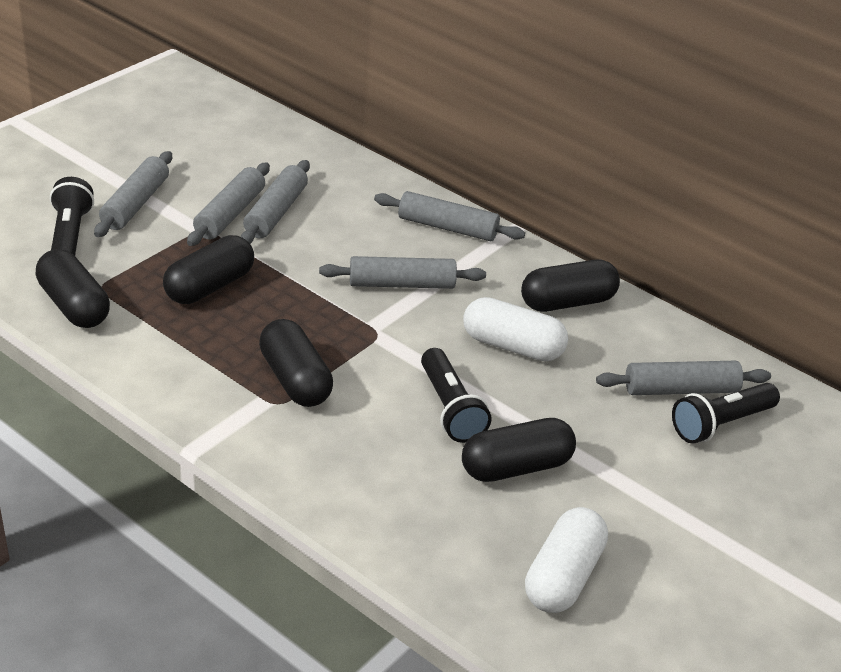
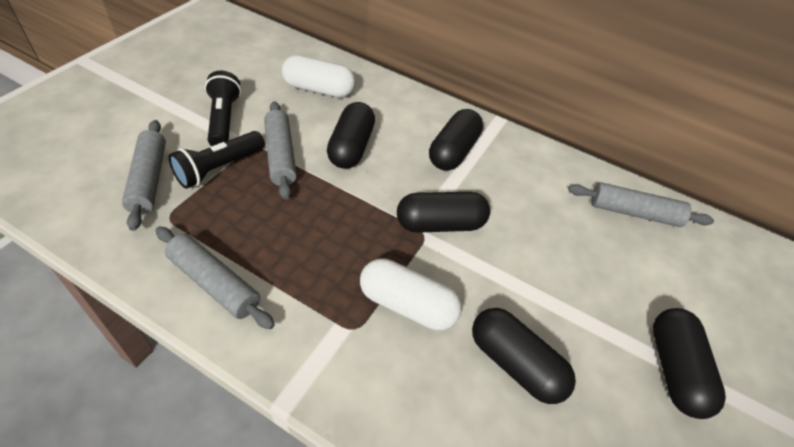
black flashlight: 3 -> 2
grey rolling pin: 6 -> 4

